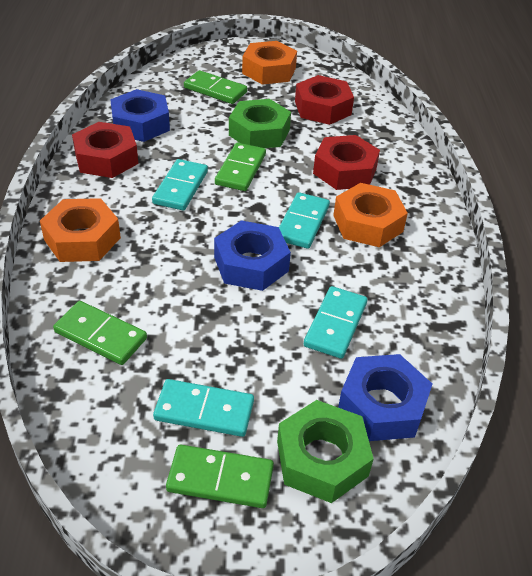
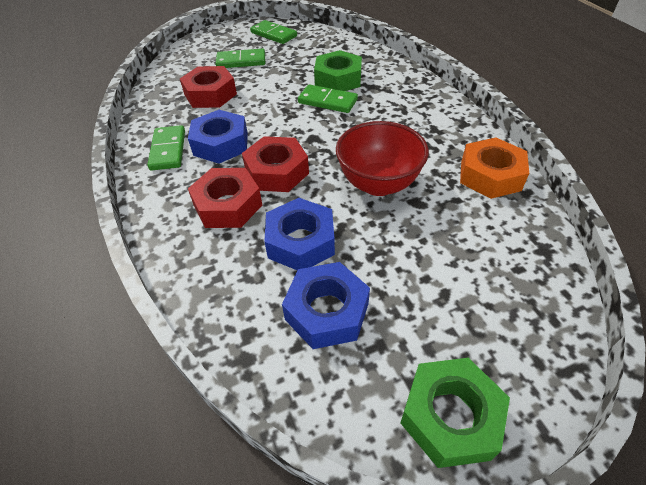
orange nut: 3 -> 1
red bowl: 0 -> 1
turquoise domino: 4 -> 0

